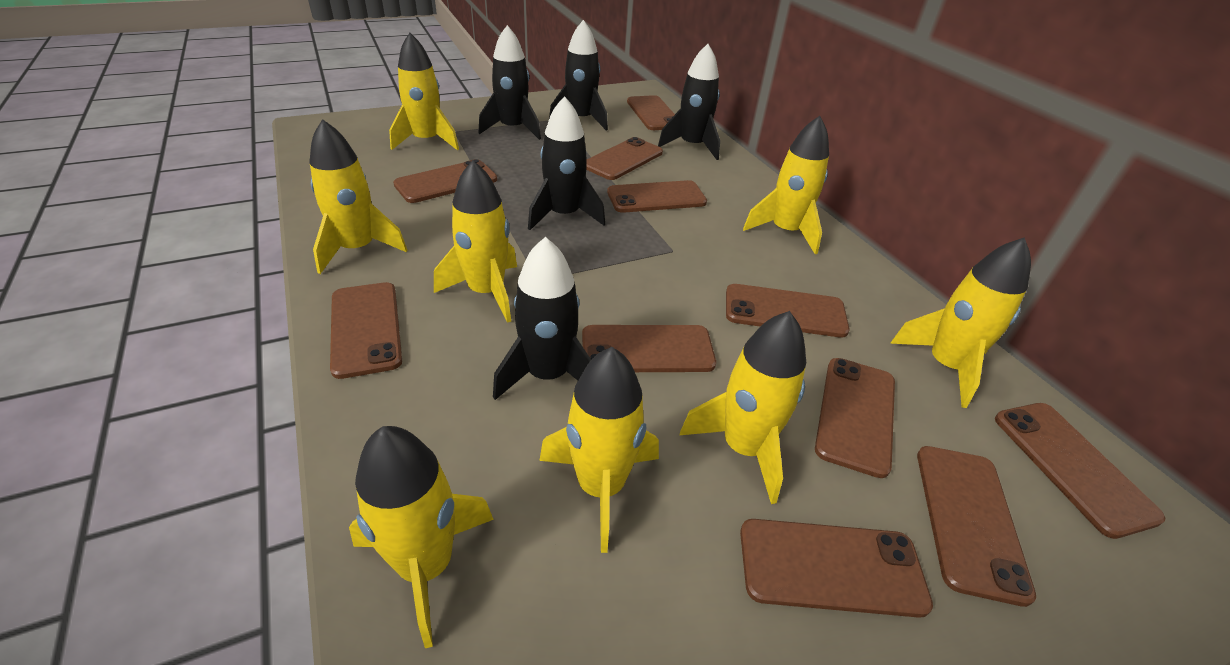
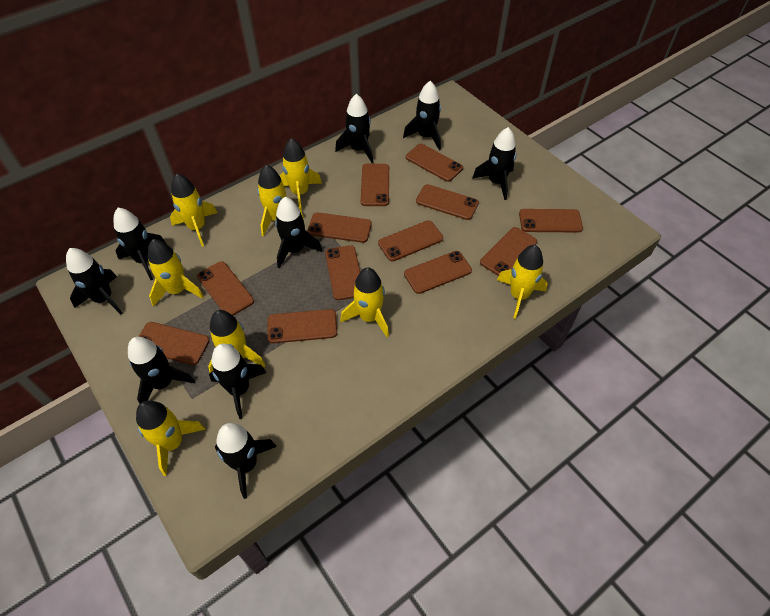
black rocket: 5 -> 9
brown phone: 11 -> 12

